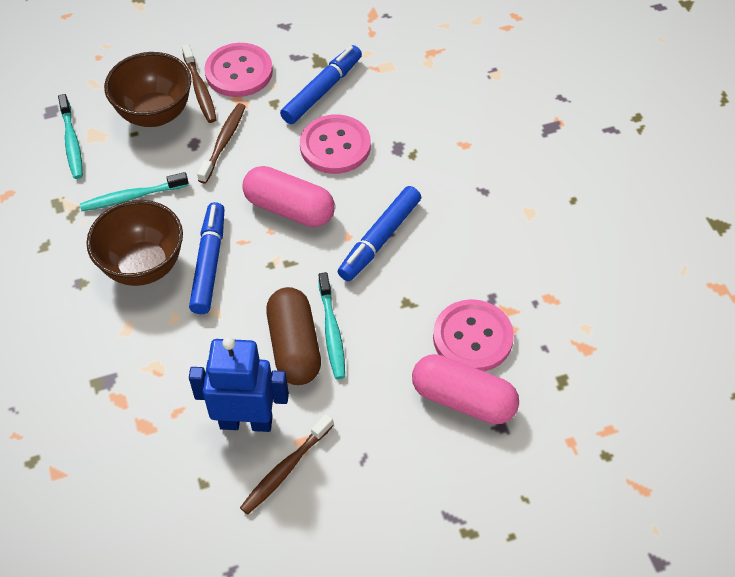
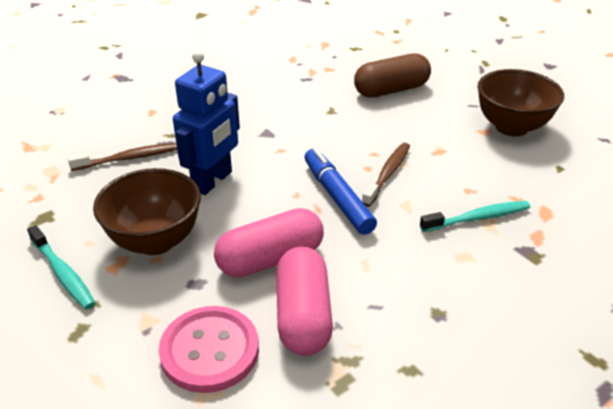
blue marker: 3 -> 1
brown toothbrush: 3 -> 2
pink button: 3 -> 1
turquoise toothbrush: 3 -> 2

